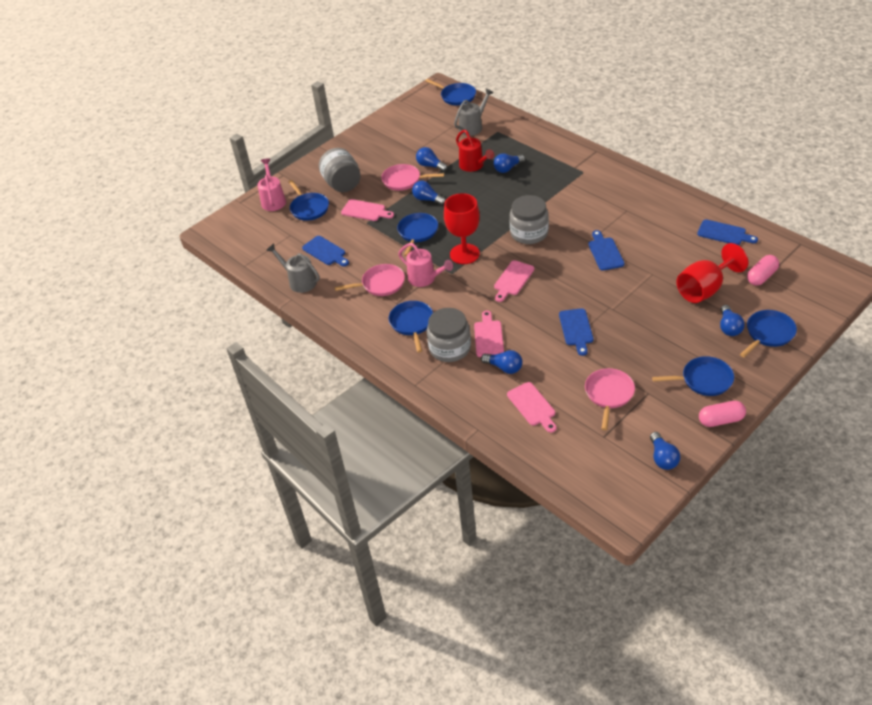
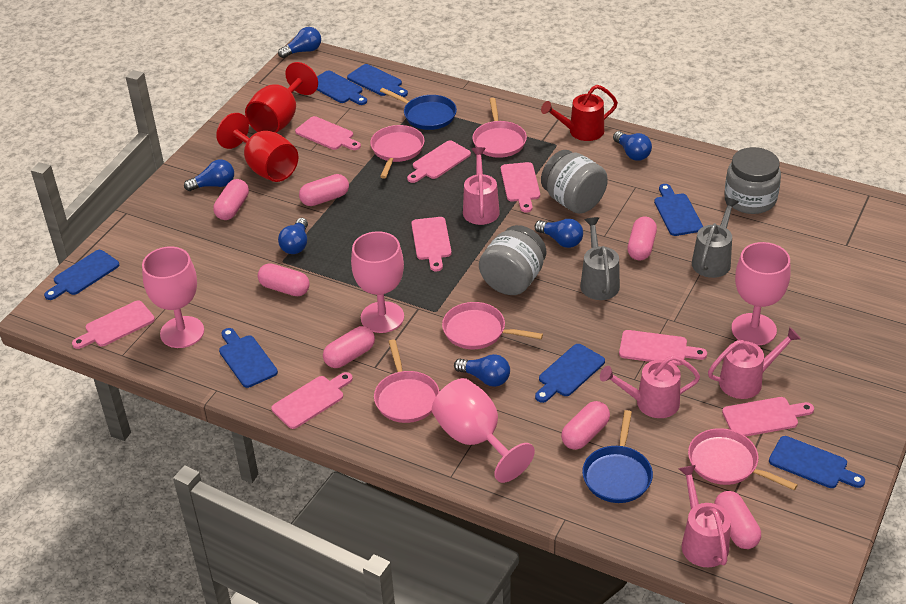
blue cutting board: 4 -> 7
blue pan: 6 -> 2
pink capsule: 2 -> 7
pink cutting board: 4 -> 8
pink goblet: 0 -> 4
pink pan: 3 -> 5
pink watering can: 2 -> 4

